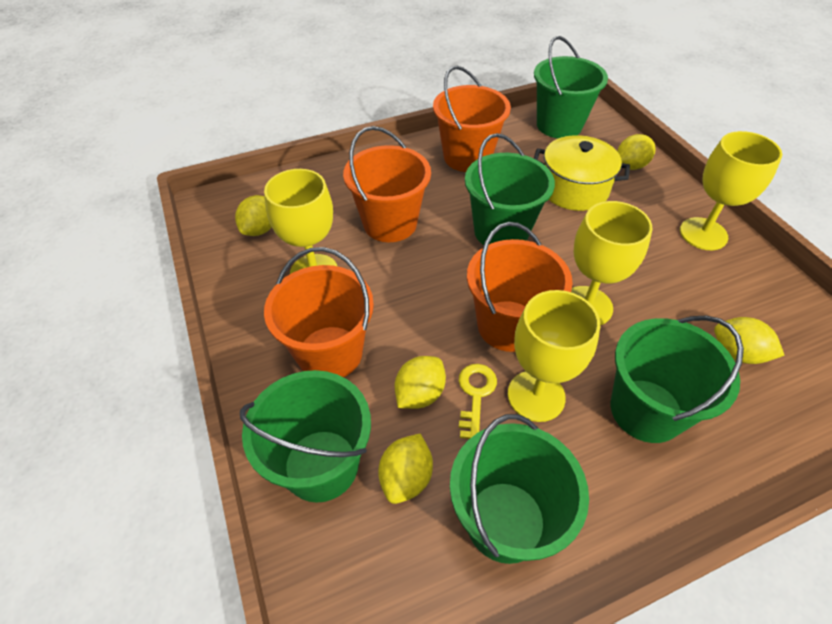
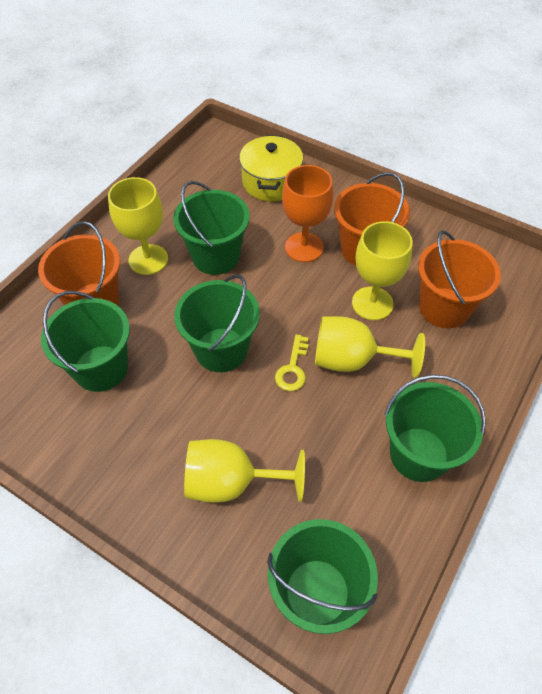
orange bucket: 4 -> 3
orange goblet: 0 -> 1
yellow lemon: 5 -> 0

